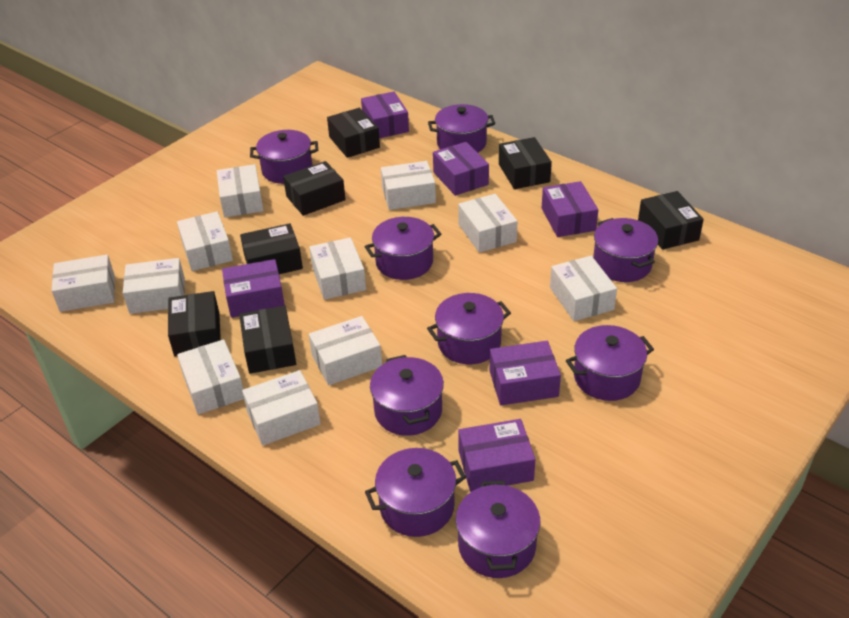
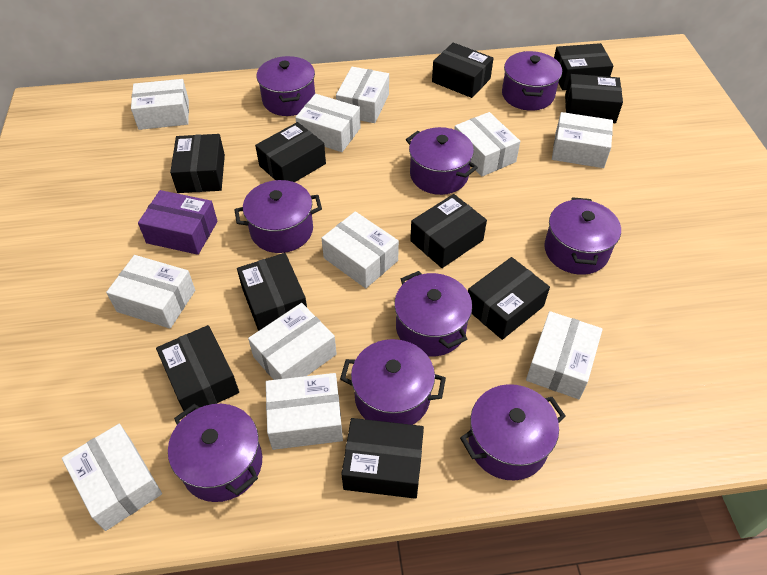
black box: 7 -> 10
purple box: 6 -> 1

